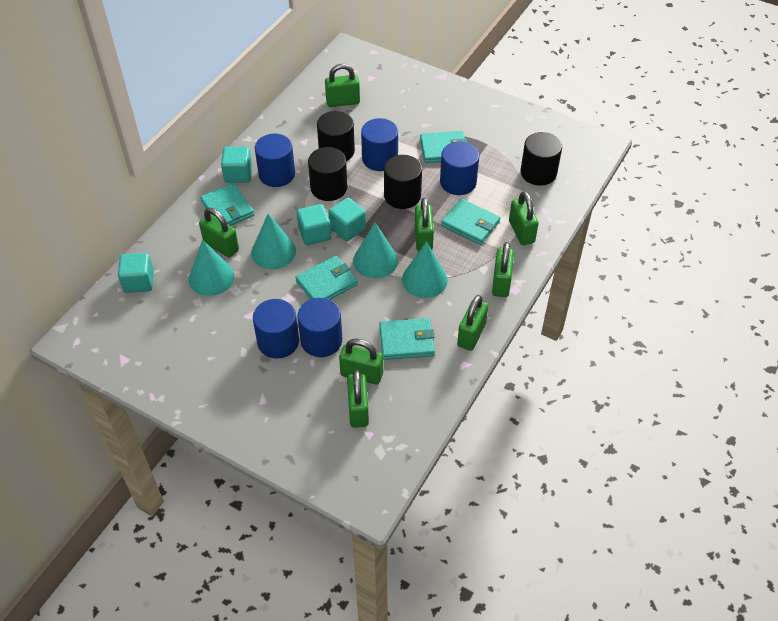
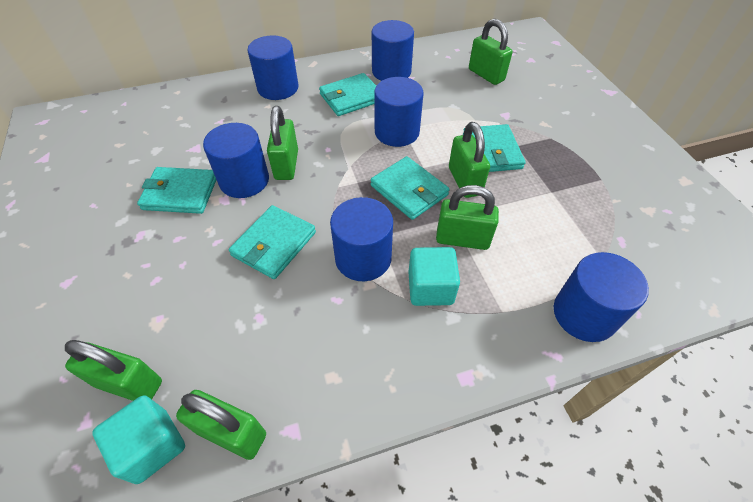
black cylinder: 4 -> 0
blue cylinder: 5 -> 6
green padlock: 8 -> 6
turquoise cone: 4 -> 0
turquoise cube: 4 -> 2

